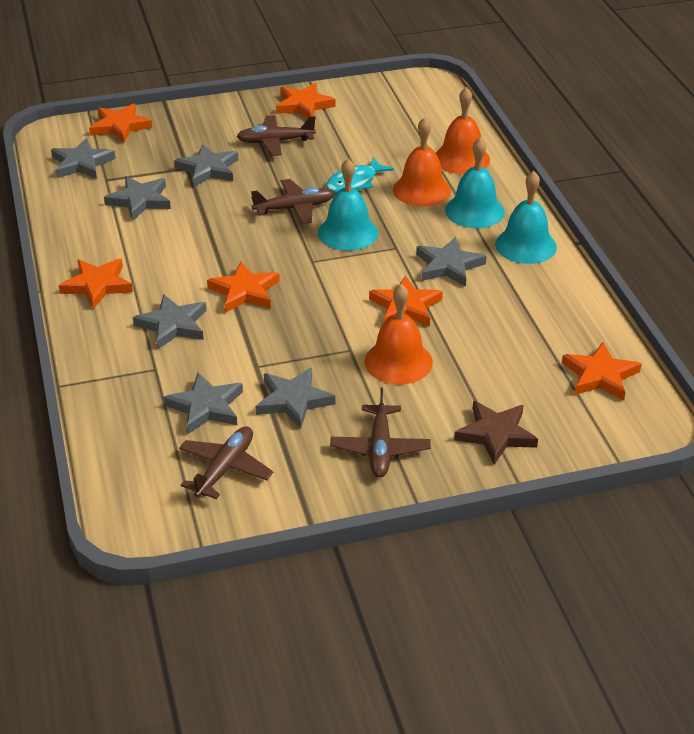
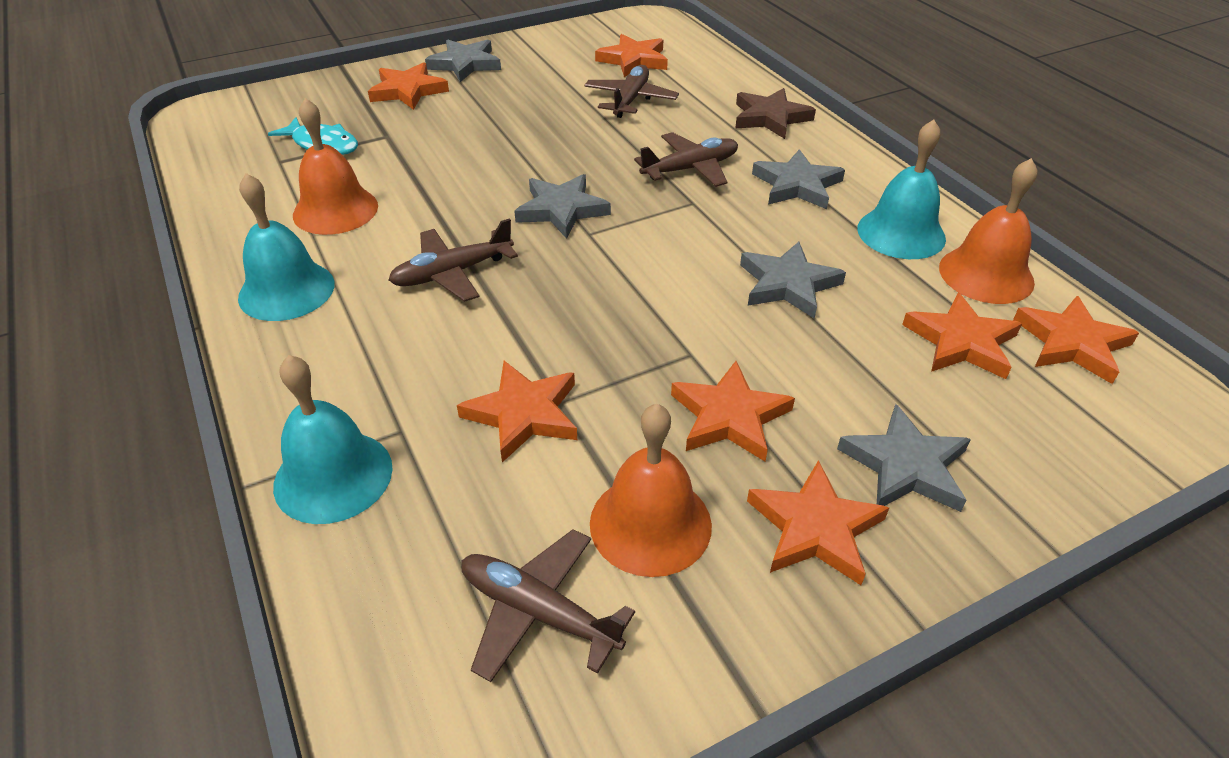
grey star: 7 -> 5
orange star: 6 -> 7

